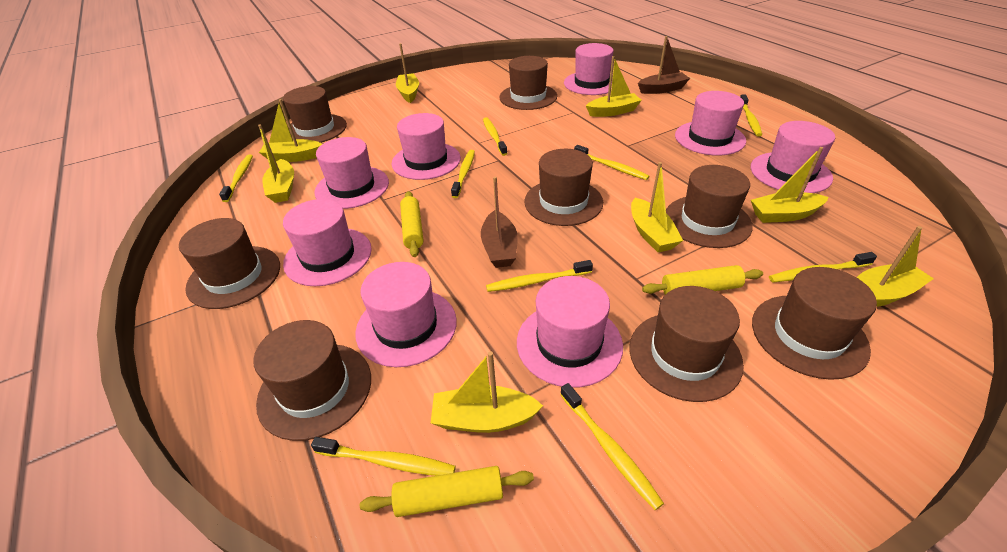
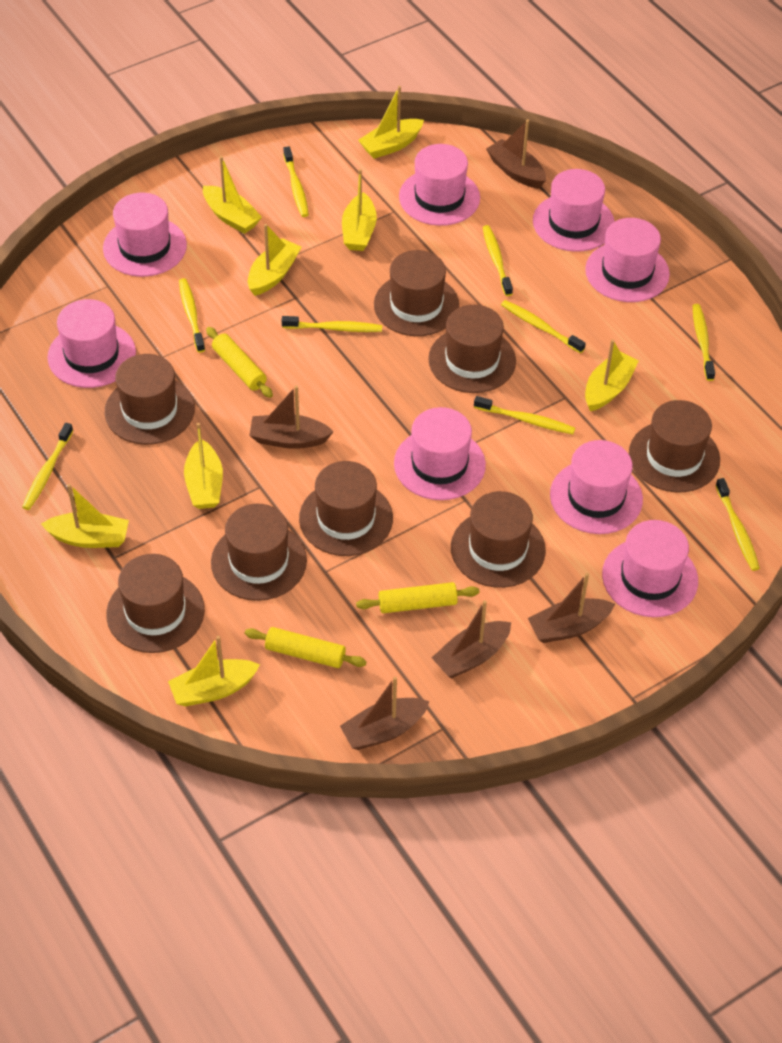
brown boat: 2 -> 5

